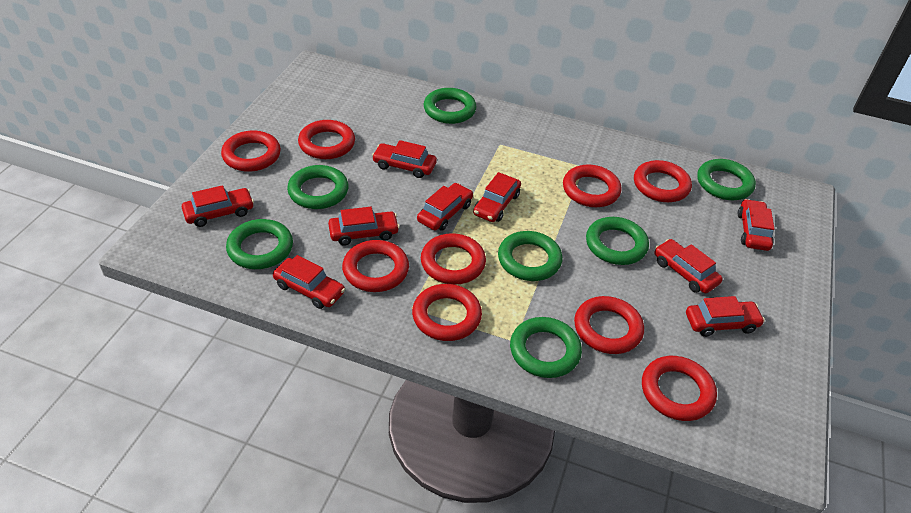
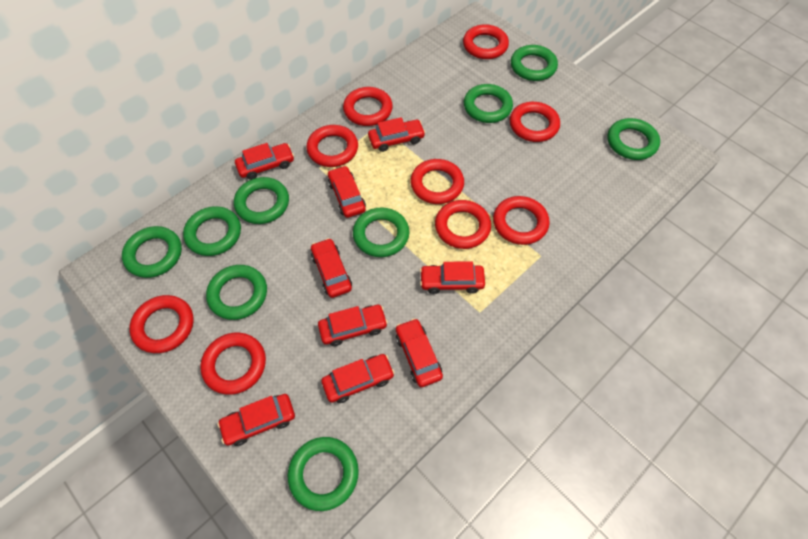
green ring: 7 -> 9

